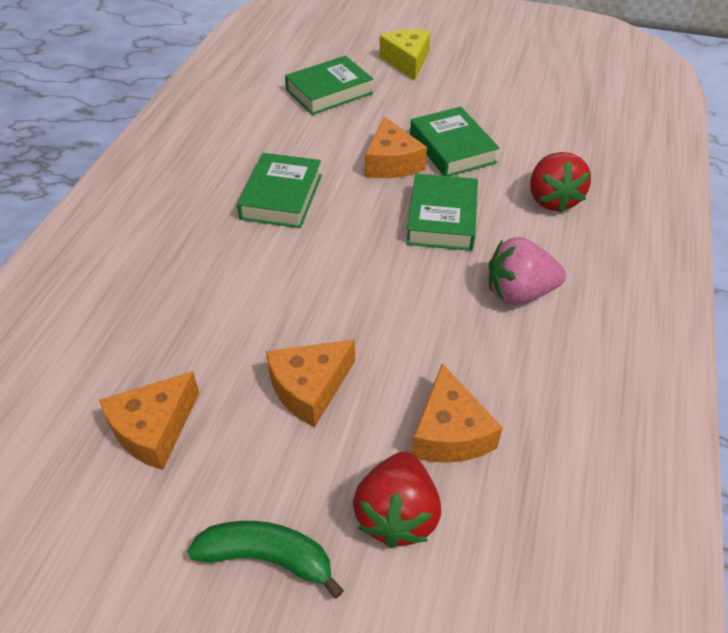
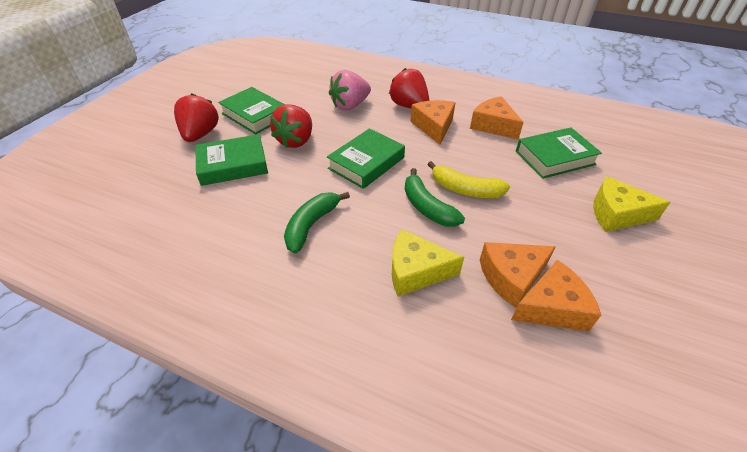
green banana: 1 -> 2
red strawberry: 2 -> 3
yellow banana: 0 -> 1
yellow cheese: 1 -> 2

